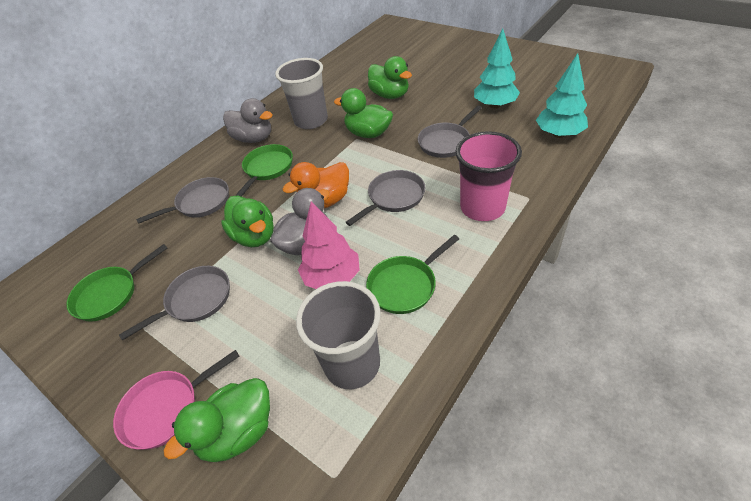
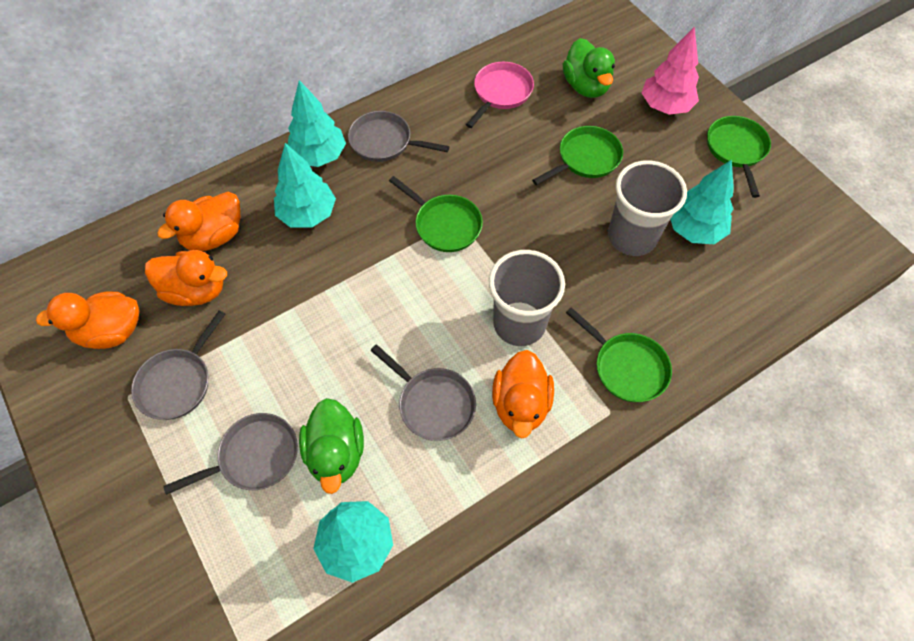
green duck: 4 -> 2
green pan: 3 -> 4
grey duck: 2 -> 0
orange duck: 1 -> 4
pink cup: 1 -> 0
turquoise tree: 2 -> 4

